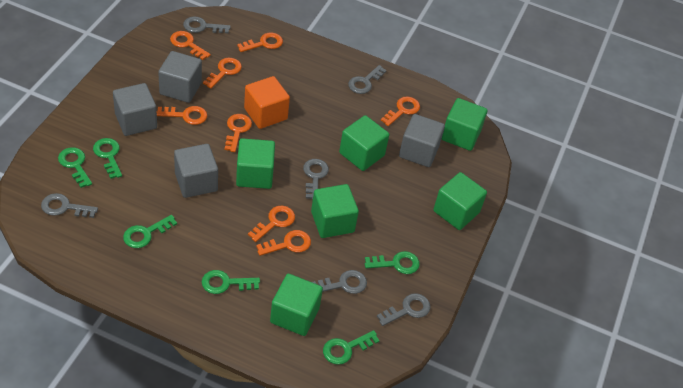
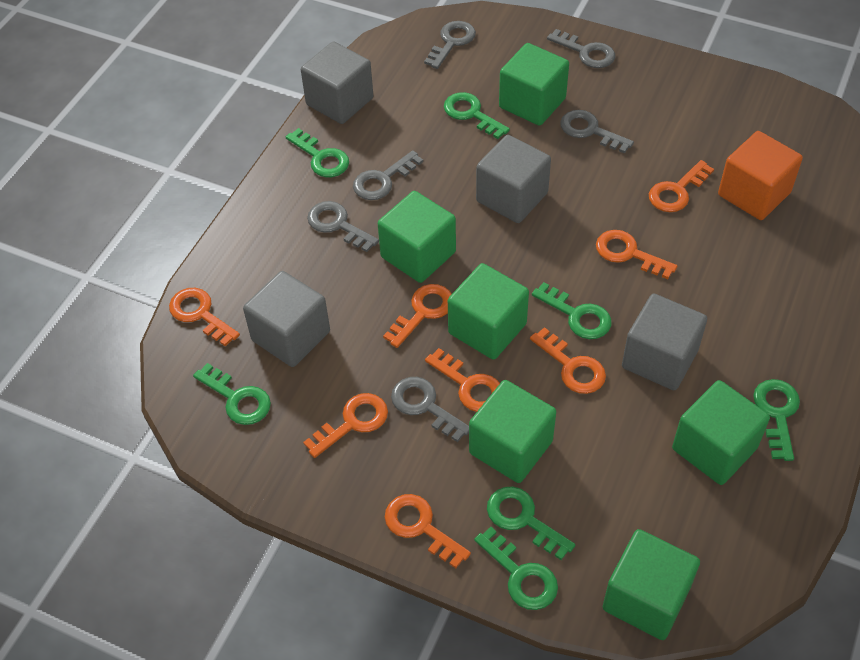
green key: 6 -> 7

